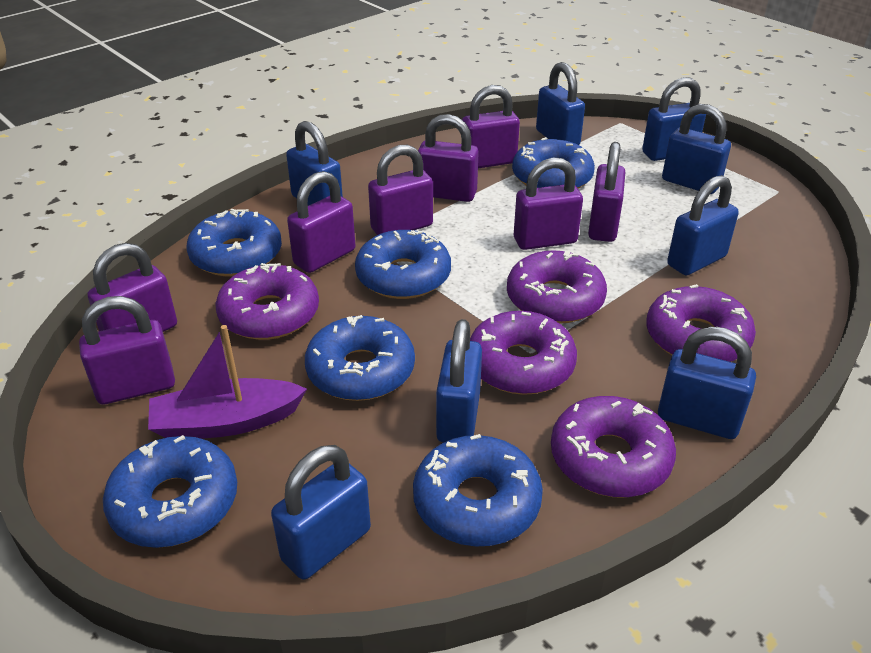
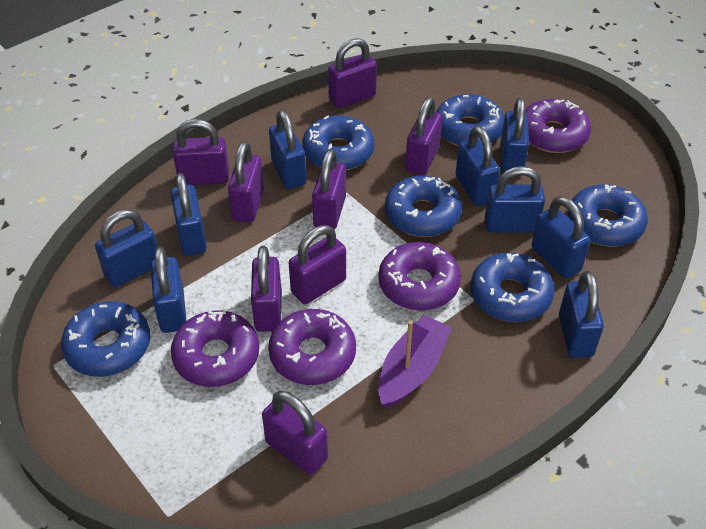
blue padlock: 8 -> 9
purple donut: 5 -> 4

